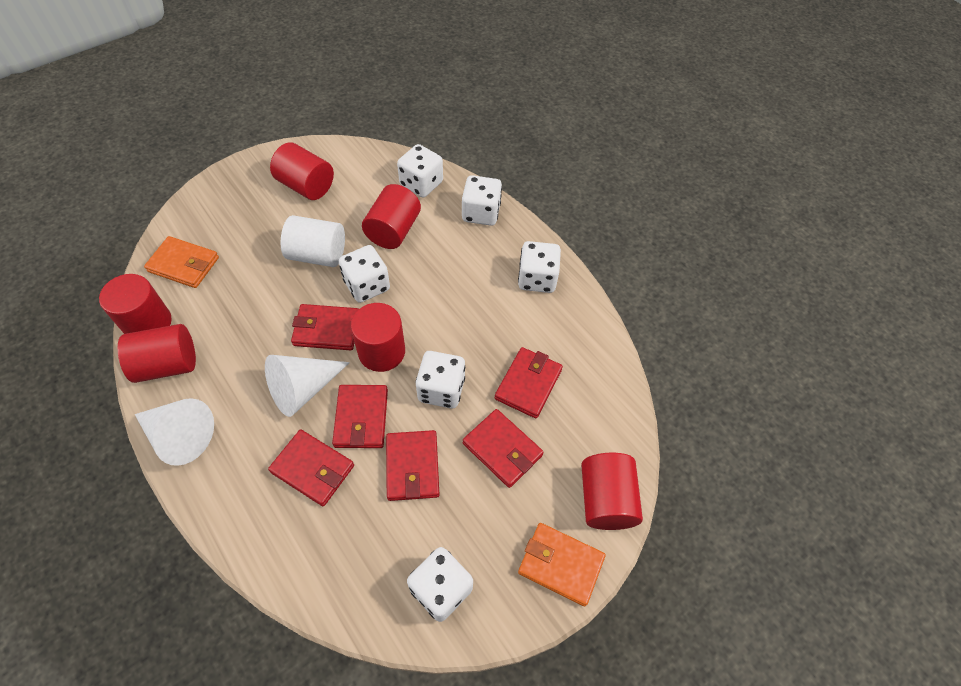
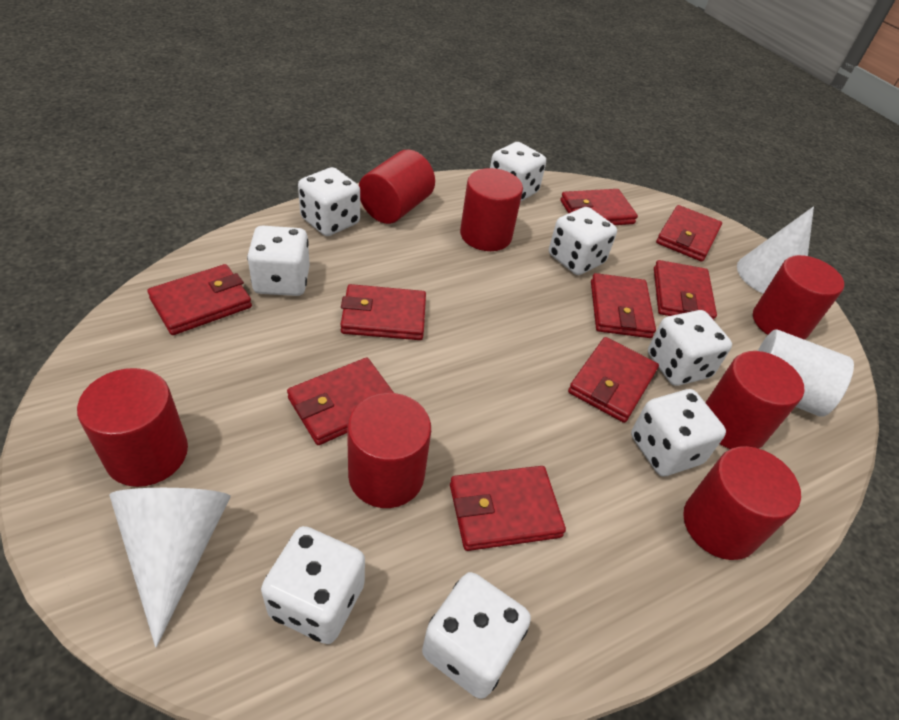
orange wallet: 2 -> 0
red cylinder: 6 -> 7
red wallet: 6 -> 9
white dice: 6 -> 8

